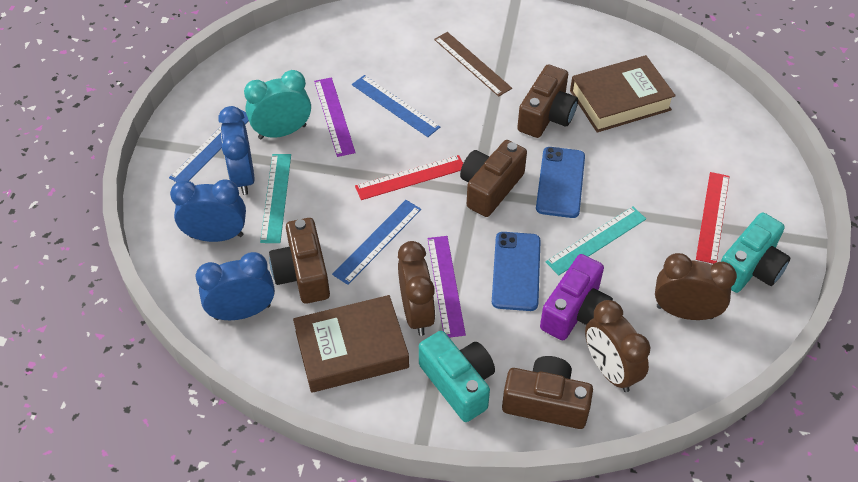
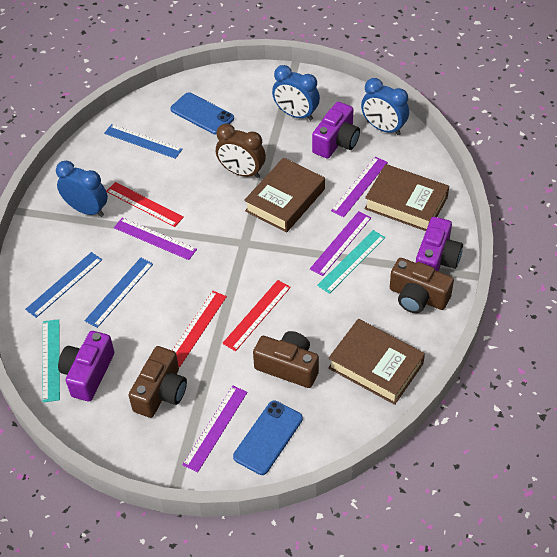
brown book: 2 -> 3
brown camera: 4 -> 3
brown clock: 3 -> 1
brown ruler: 1 -> 0
purple camera: 1 -> 3
purple ruler: 2 -> 4
red ruler: 2 -> 3
turquoise camera: 2 -> 0
turquoise clock: 1 -> 0

